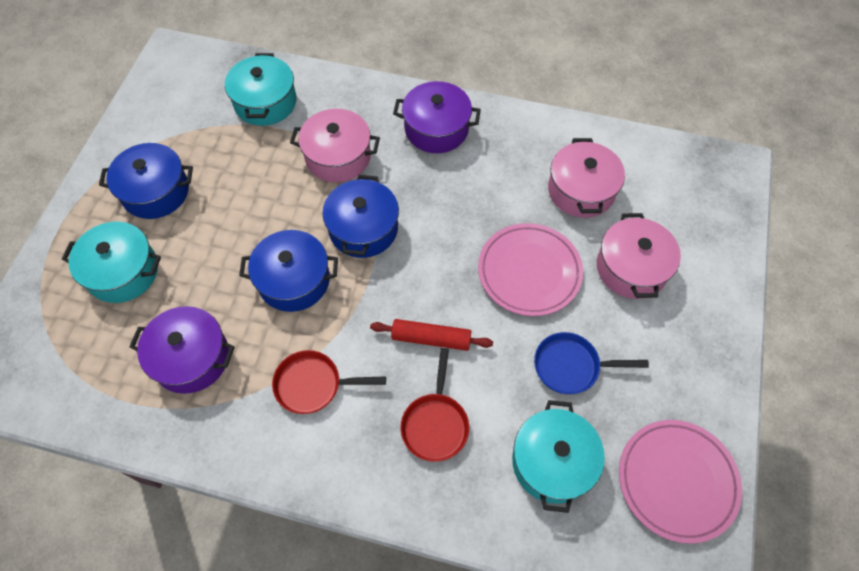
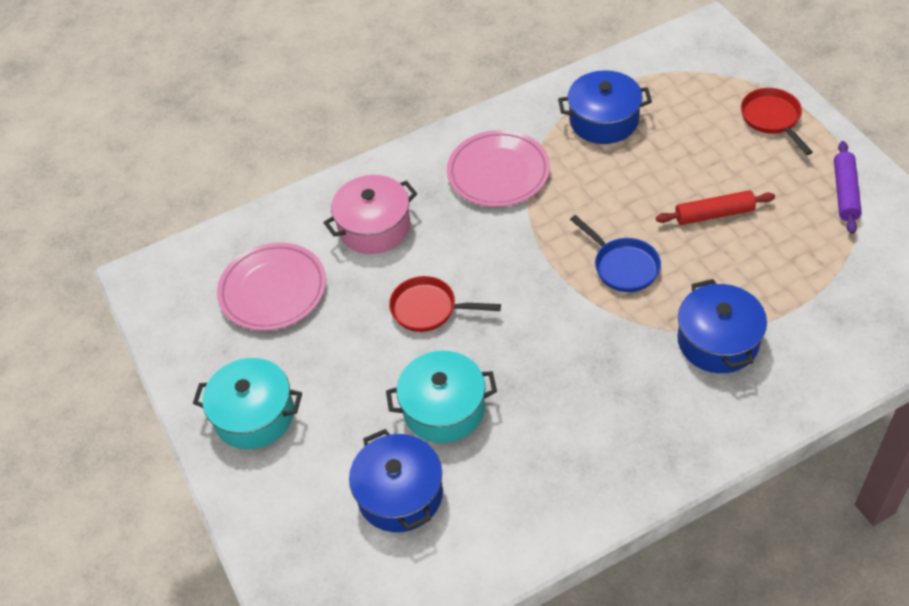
pink pot: 3 -> 1
purple pot: 2 -> 0
purple rolling pin: 0 -> 1
turquoise pot: 3 -> 2

